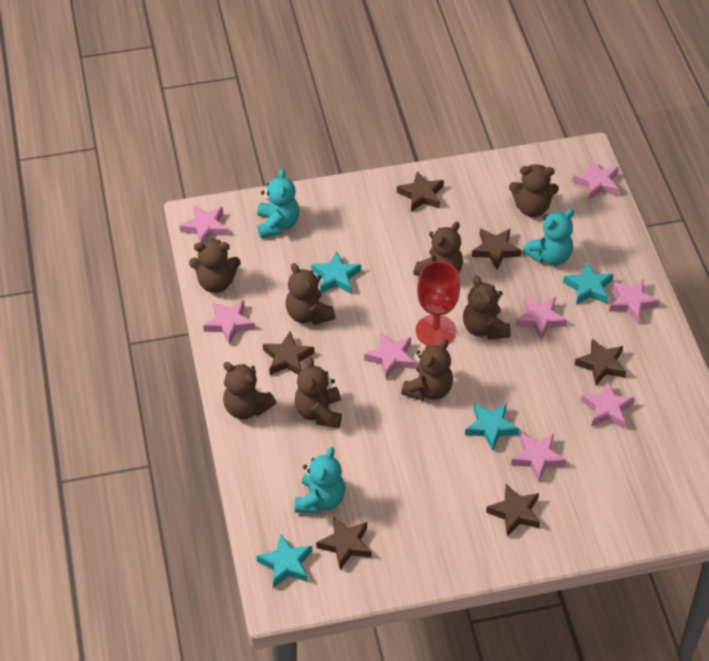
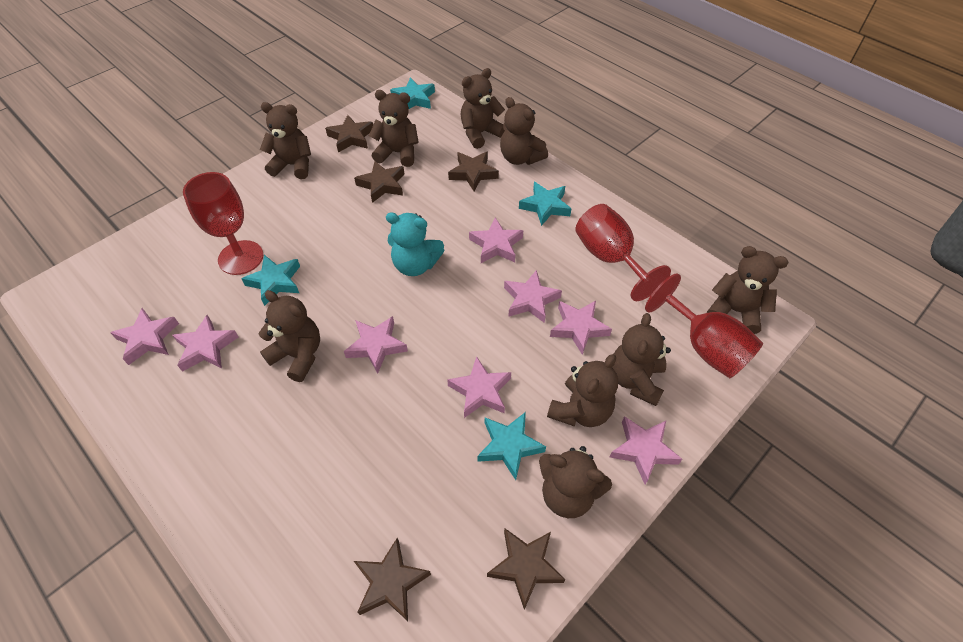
brown star: 6 -> 5
brown teddy bear: 8 -> 9
red goblet: 1 -> 3
turquoise teddy bear: 3 -> 1

